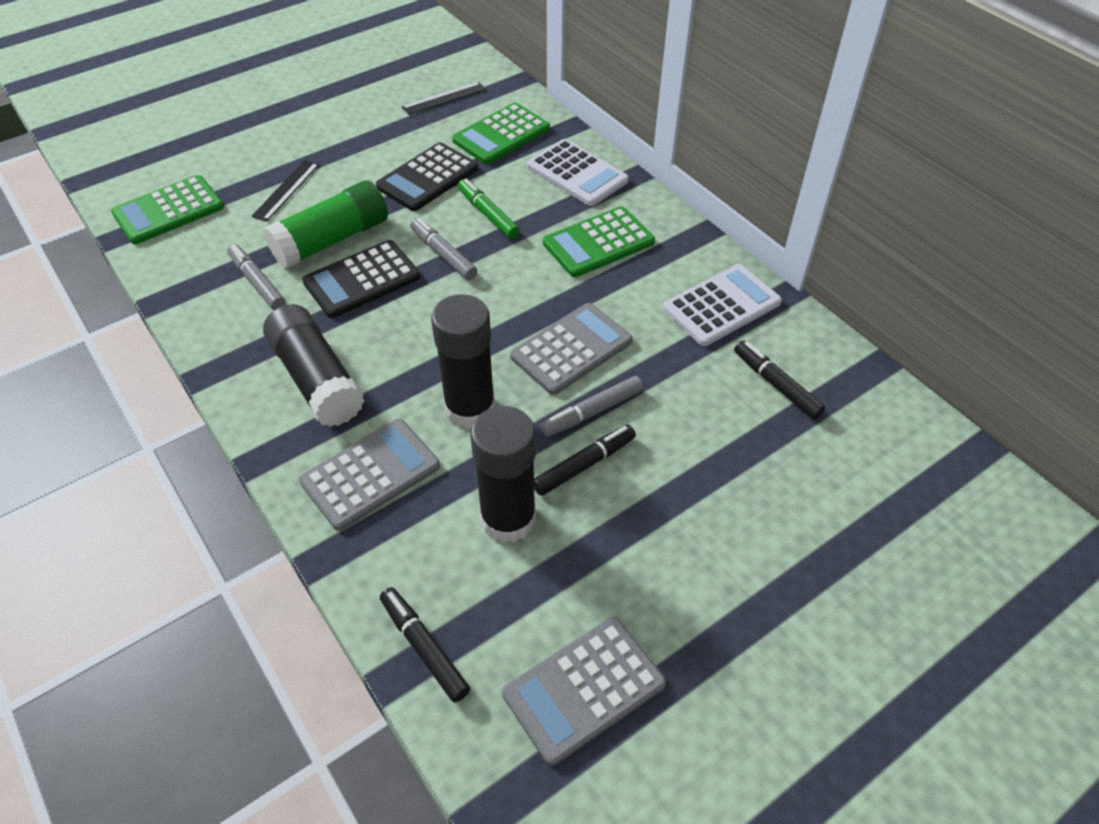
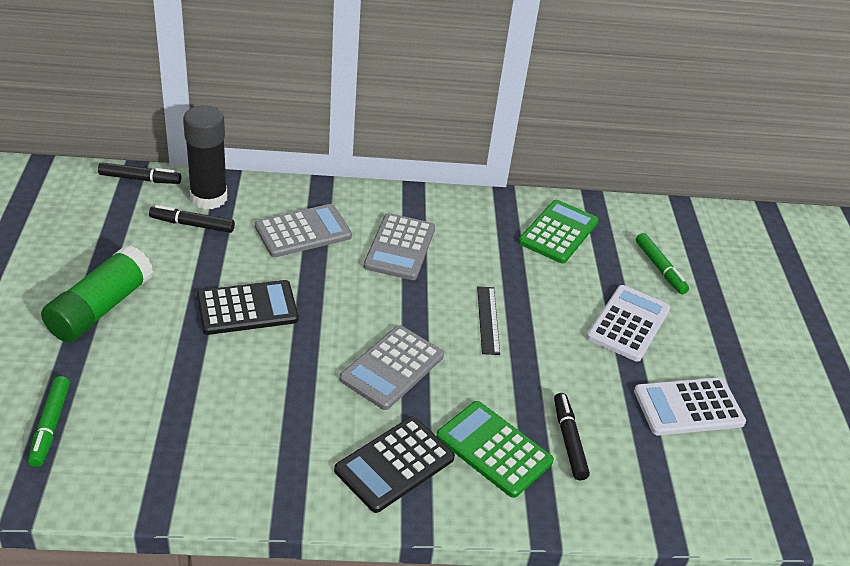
black glue stick: 3 -> 1
black ruler: 2 -> 1
green calculator: 3 -> 2
green marker: 1 -> 2
grey marker: 3 -> 0

